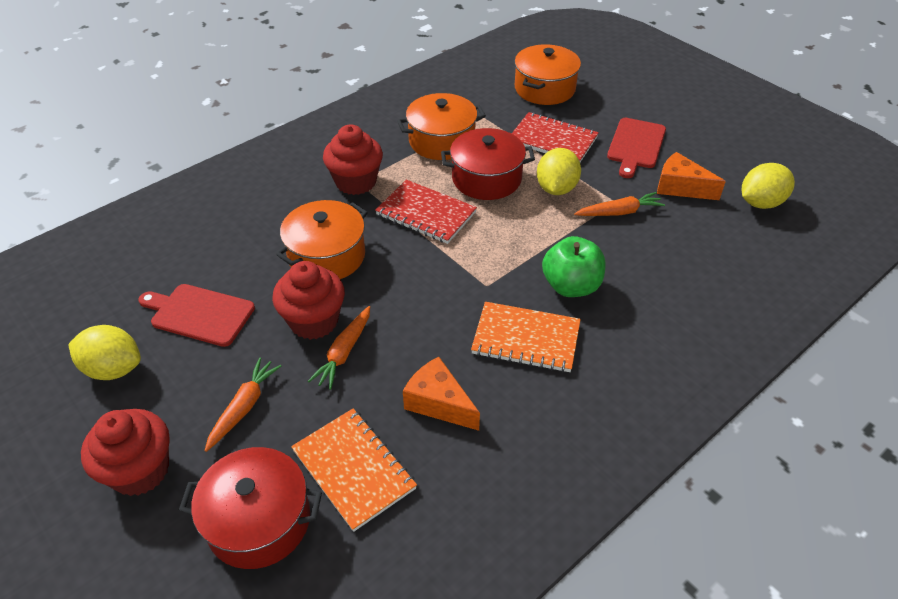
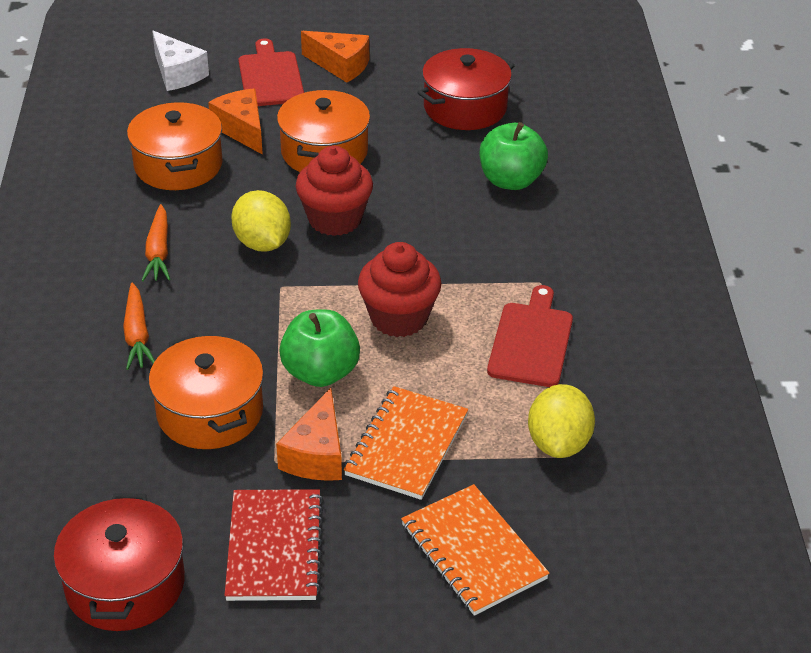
green apple: 1 -> 2
orange carrot: 3 -> 2
orange cheese: 2 -> 3
red cupcake: 3 -> 2
red notebook: 2 -> 1
white cheese: 0 -> 1
yellow lemon: 3 -> 2

